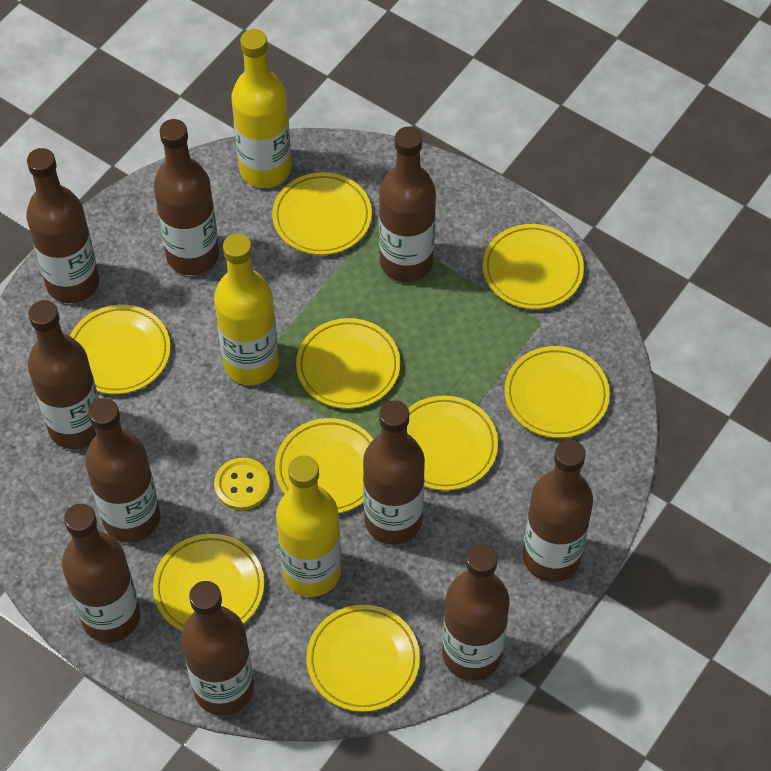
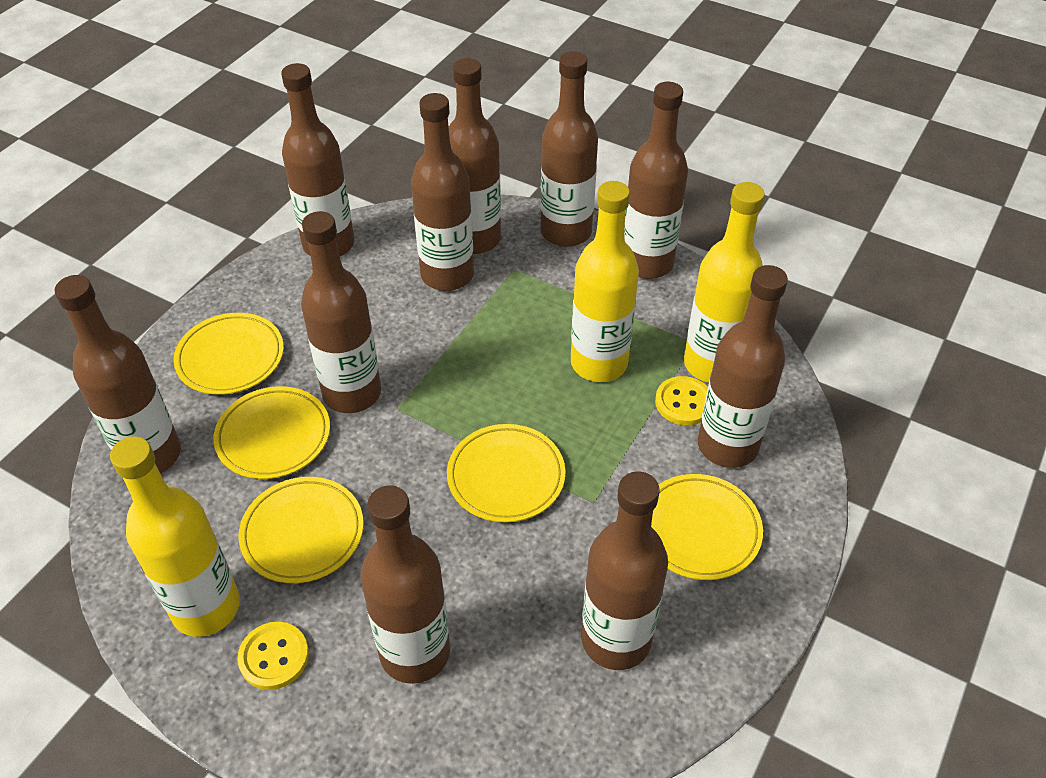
yellow button: 1 -> 2
yellow plate: 9 -> 5

